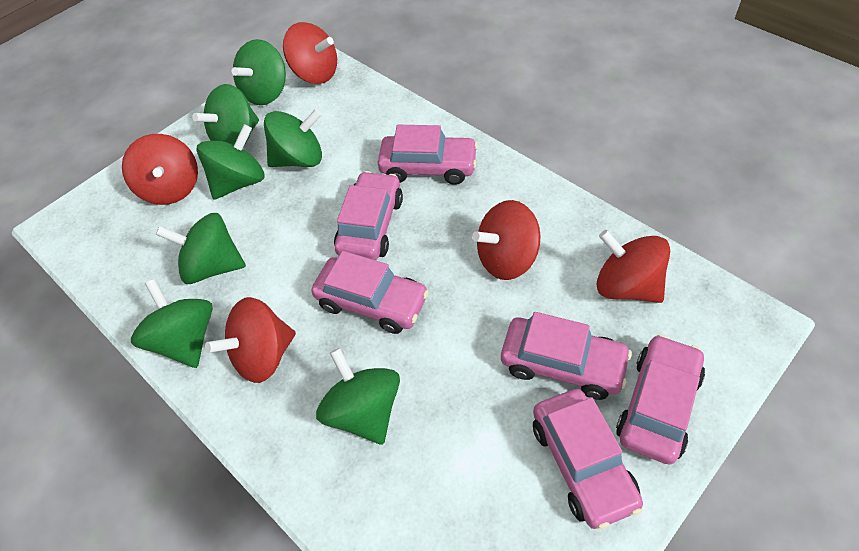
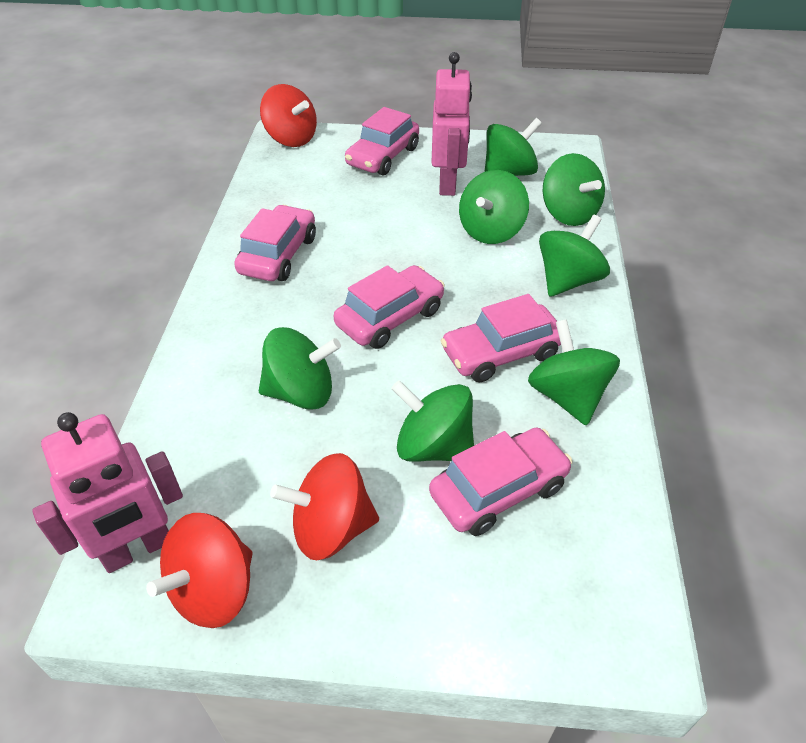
pink car: 6 -> 5
pink robot: 0 -> 2
red spinning top: 5 -> 3

